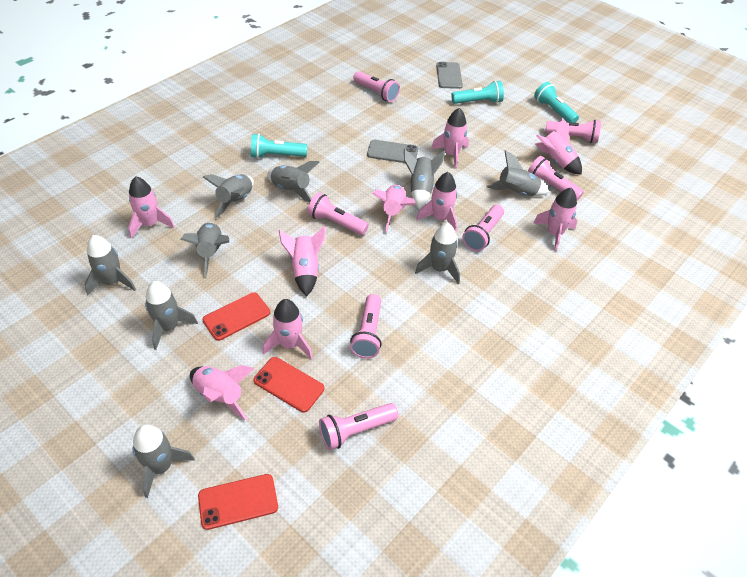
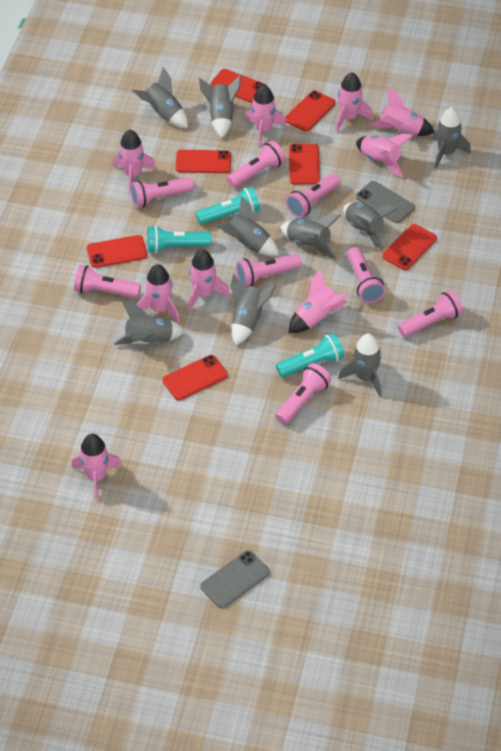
pink flashlight: 7 -> 8
red phone: 3 -> 7

